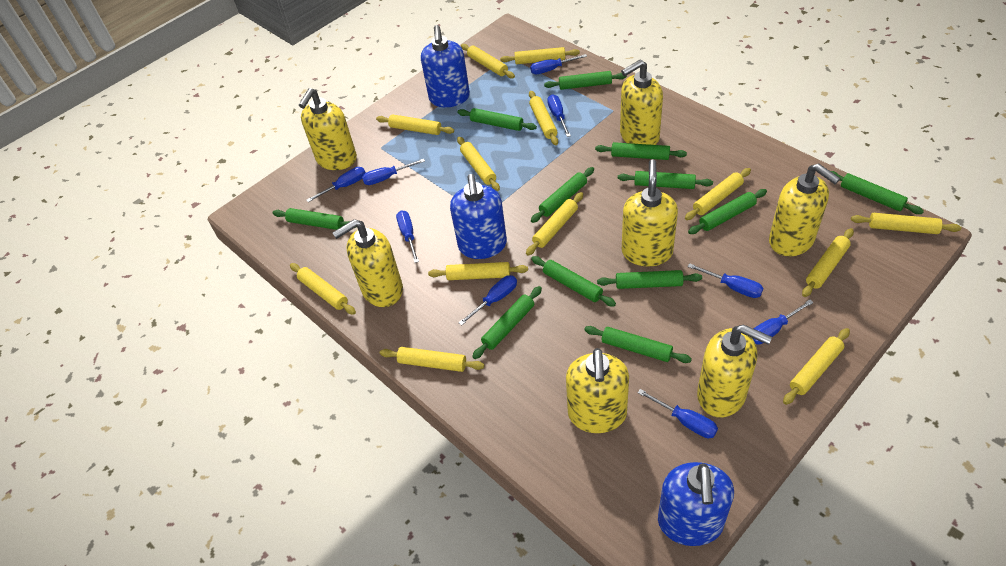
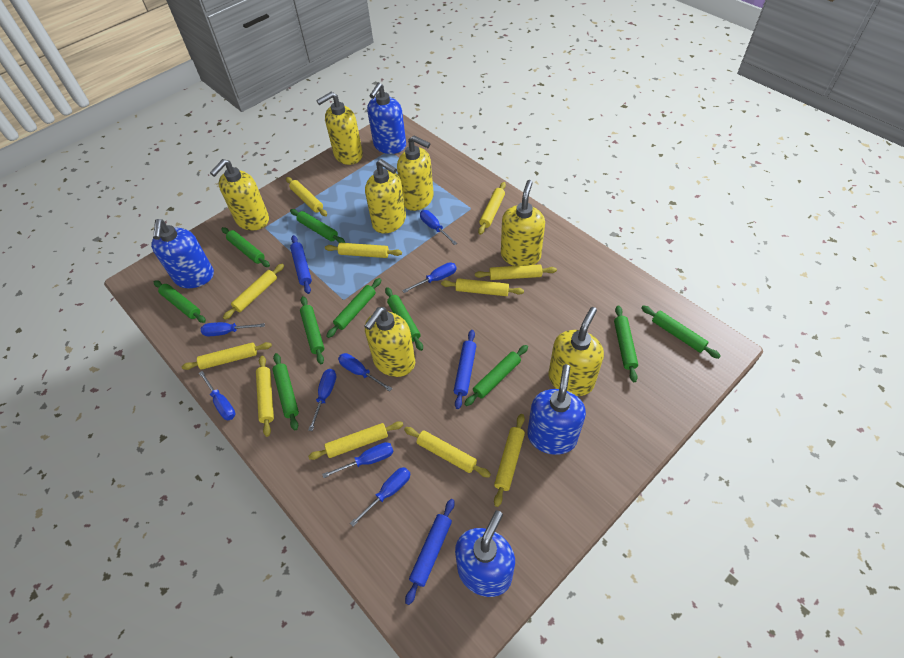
blue rolling pin: 0 -> 3
blue screwdriver: 9 -> 8
blue soap dispenser: 3 -> 4
green rolling pin: 12 -> 10
yellow rolling pin: 13 -> 11

